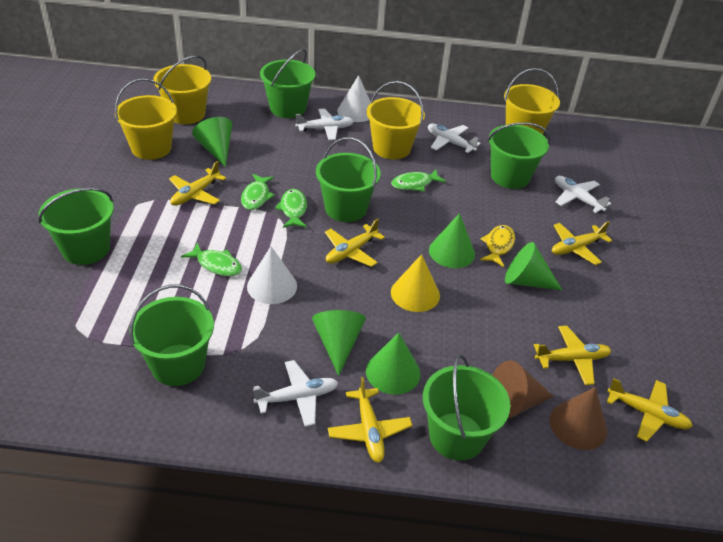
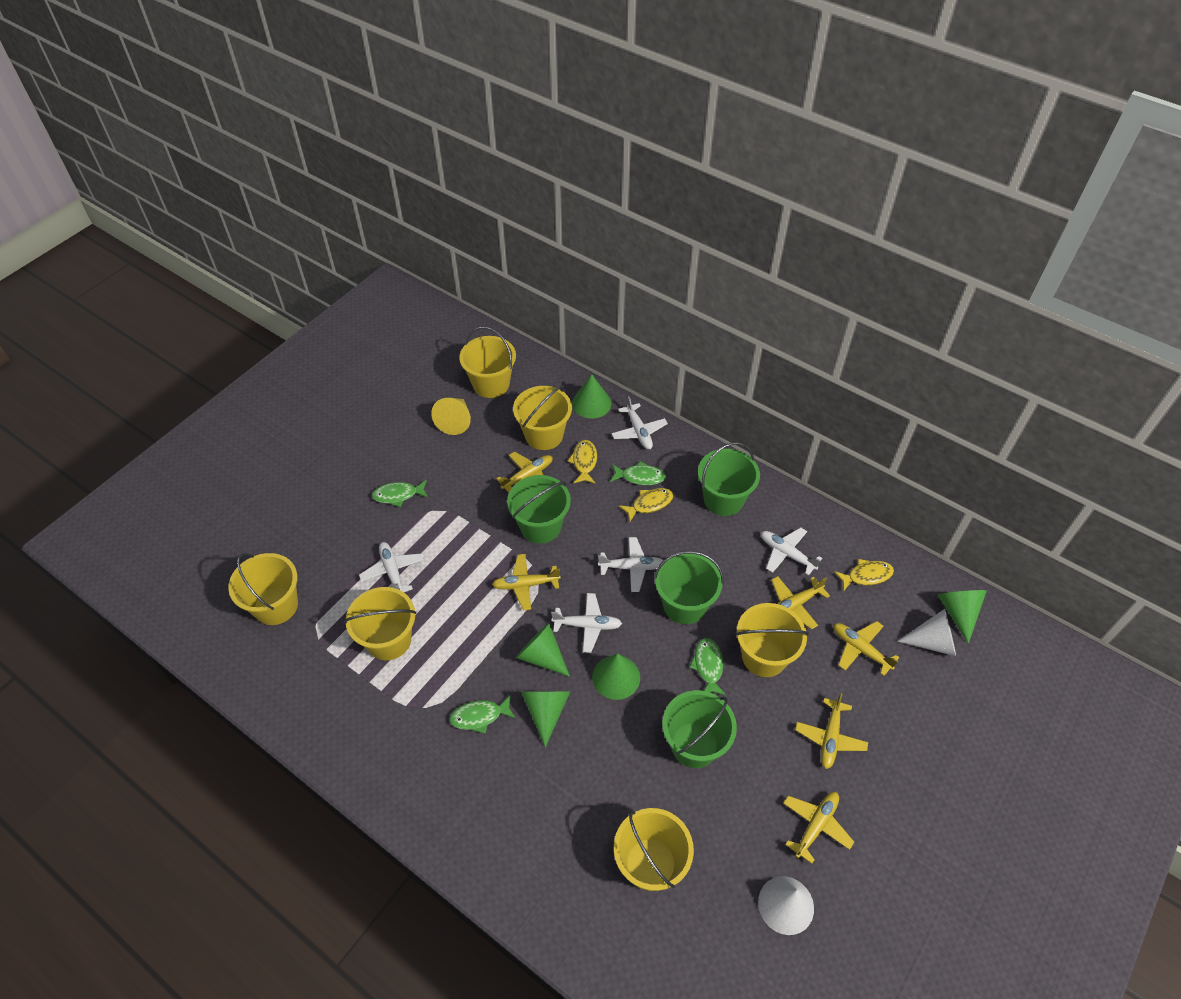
brown cone: 2 -> 0
green bucket: 6 -> 4
white plane: 4 -> 5
yellow bucket: 4 -> 6
yellow fish: 1 -> 3

